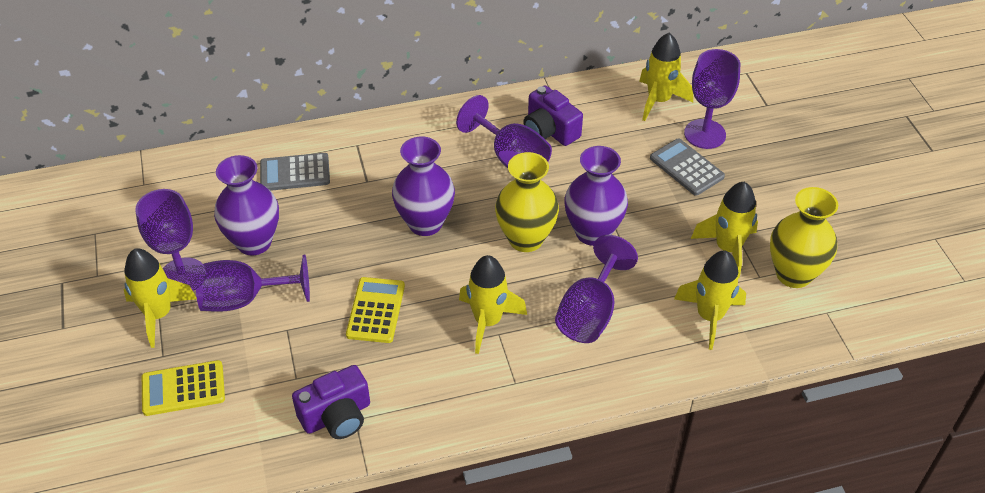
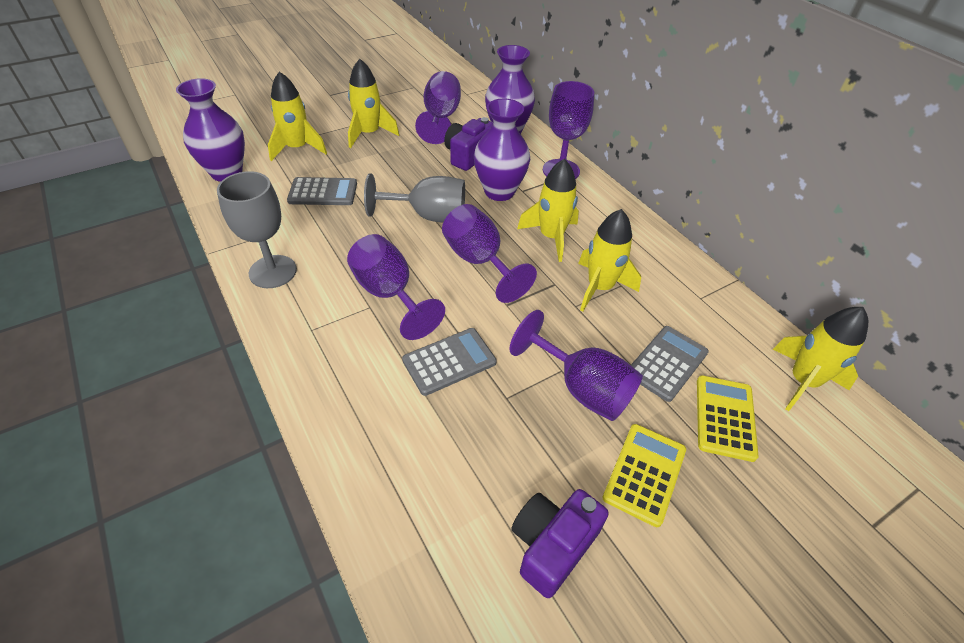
grey calculator: 2 -> 3
grey goblet: 0 -> 2
yellow vase: 2 -> 0

